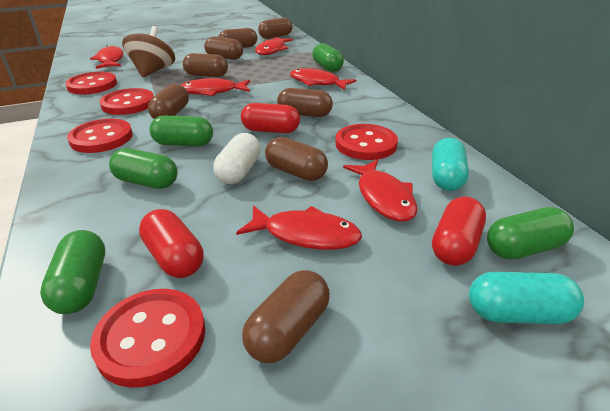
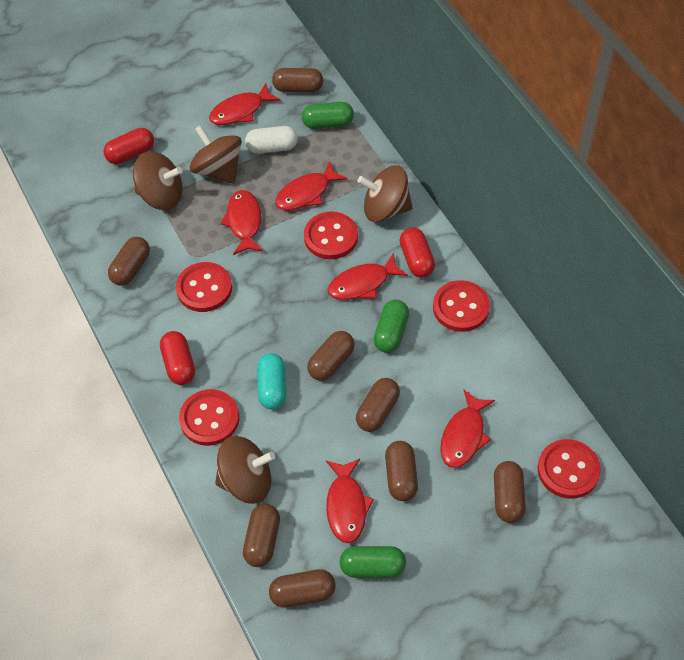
brown spinning top: 1 -> 4
green capsule: 5 -> 3
turquoise capsule: 2 -> 1

